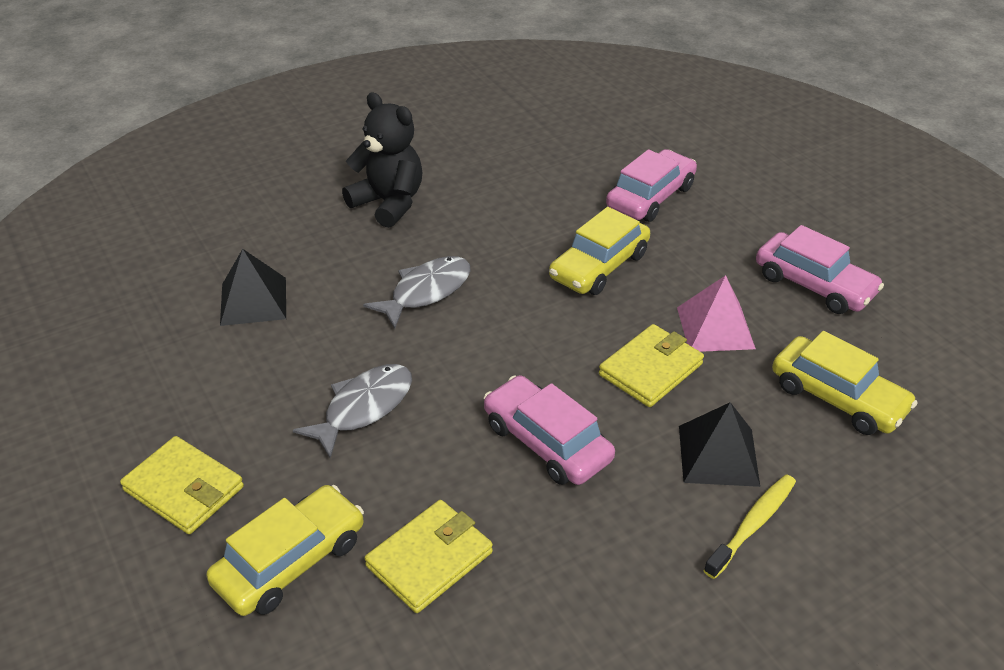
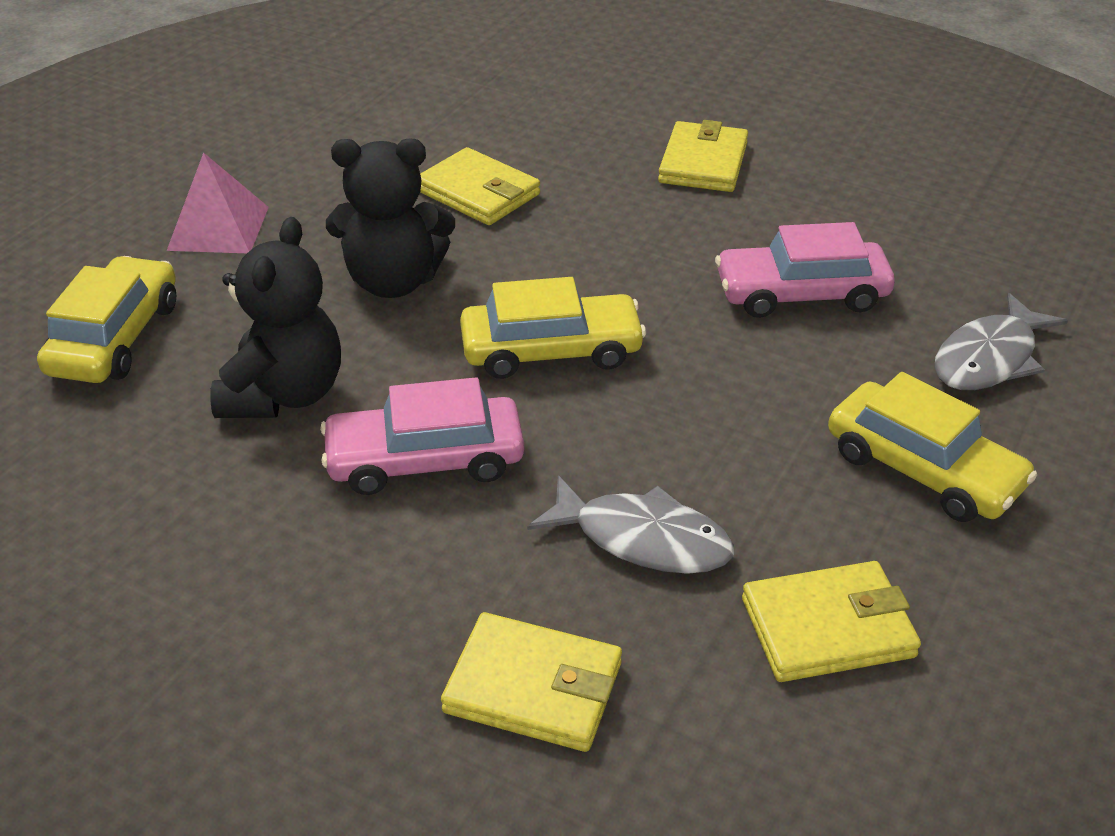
black pyramid: 2 -> 0
black teddy bear: 1 -> 2
pink car: 3 -> 2
yellow toothbrush: 1 -> 0
yellow wallet: 3 -> 4

